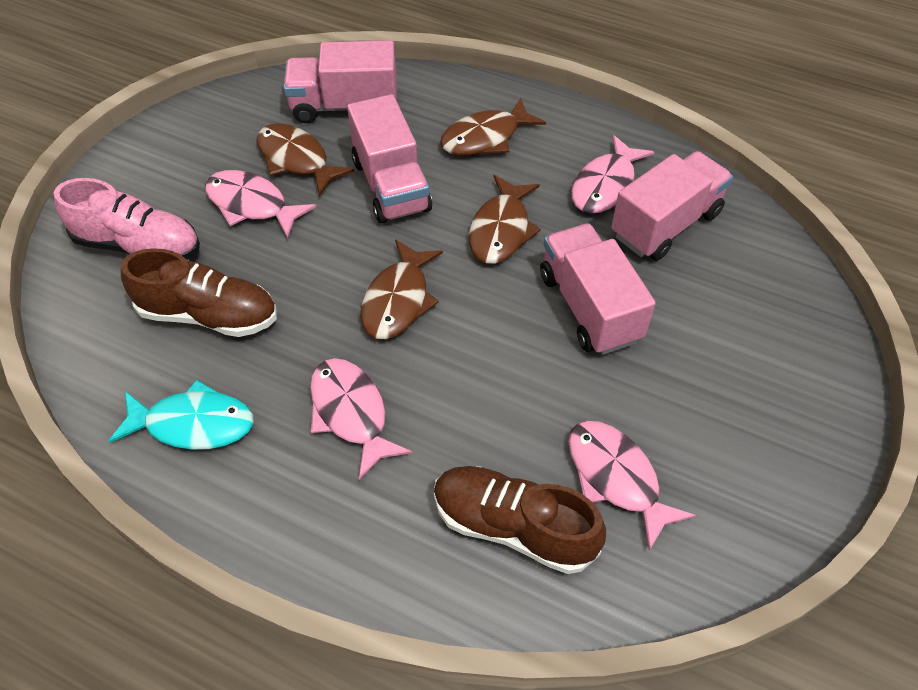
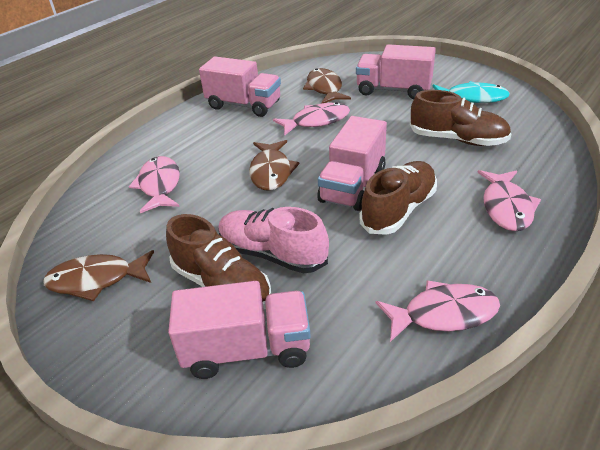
brown fish: 4 -> 3
brown shoe: 2 -> 3

